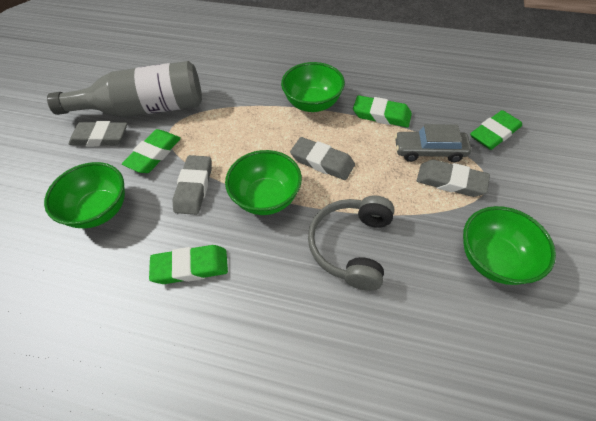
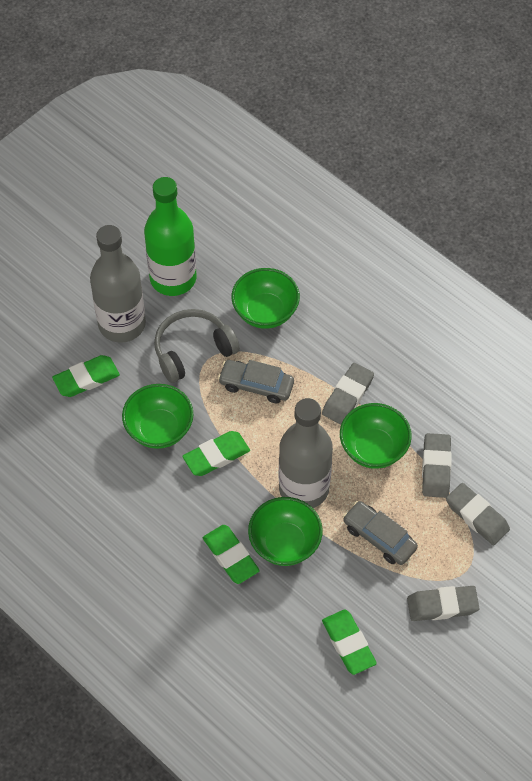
green bottle: 0 -> 1
grey bottle: 1 -> 2
grey car: 1 -> 2

